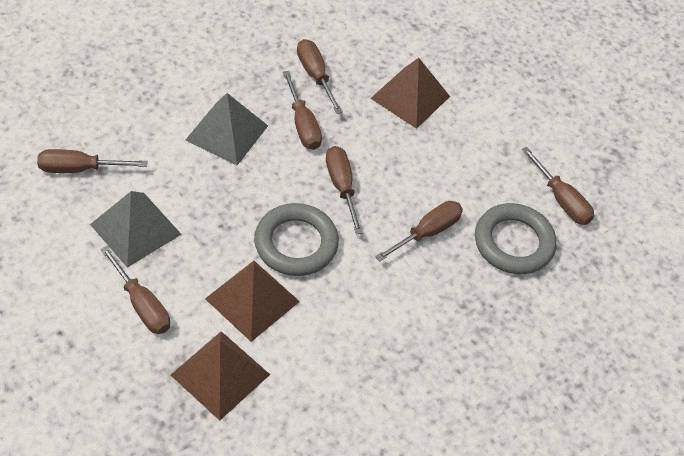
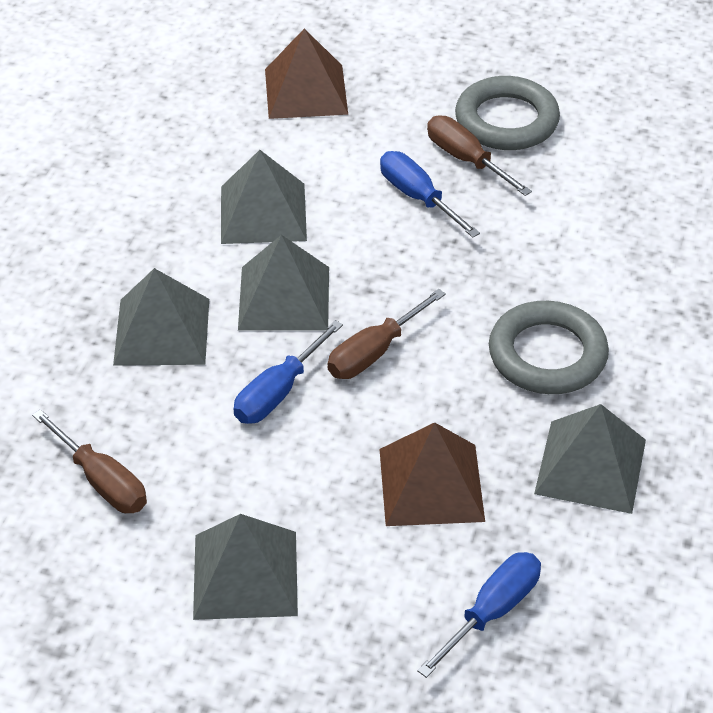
blue screwdriver: 0 -> 3
brown pyramid: 3 -> 2
brown screwdriver: 7 -> 3
grey pyramid: 2 -> 5

